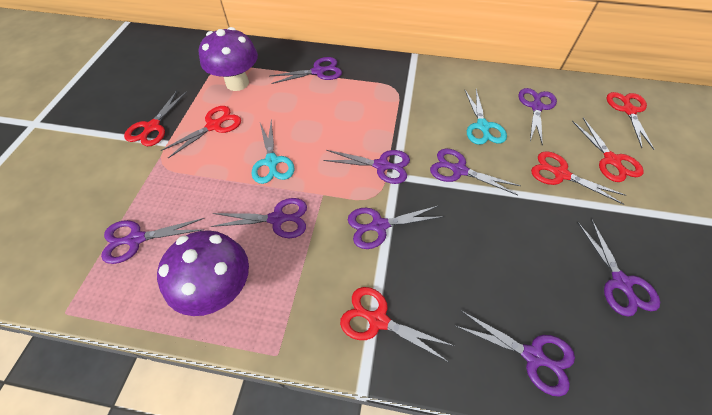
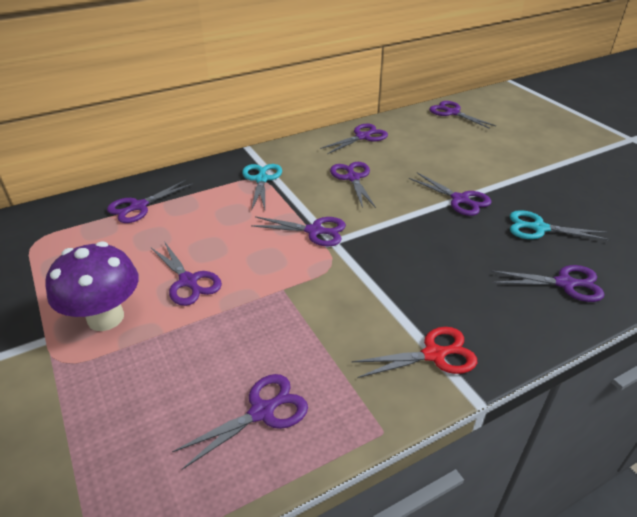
purple mushroom: 2 -> 1
red scissors: 6 -> 1

